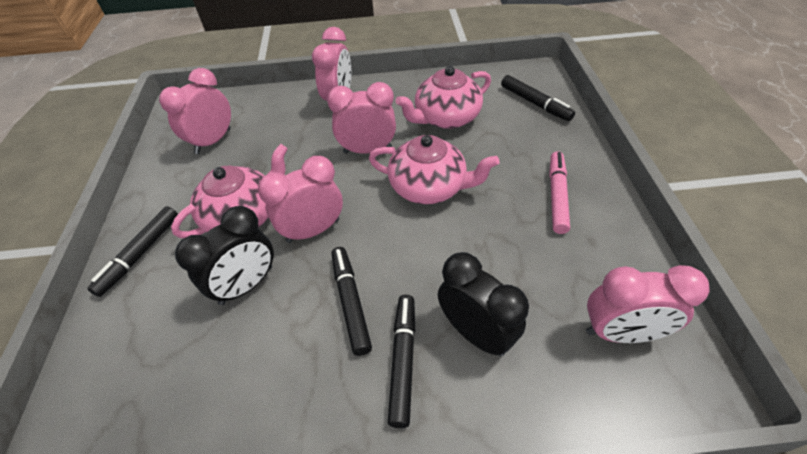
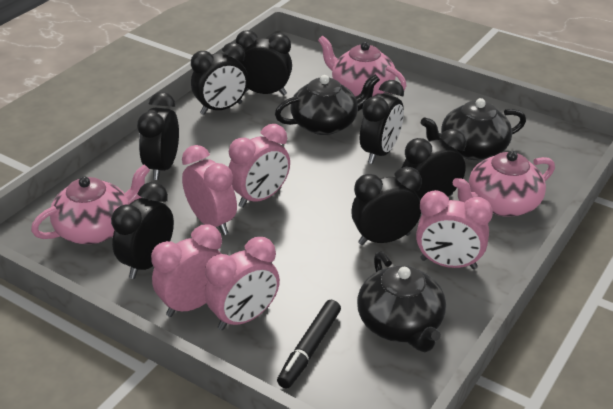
black clock: 2 -> 7
black marker: 4 -> 1
black teapot: 0 -> 3
pink marker: 1 -> 0

